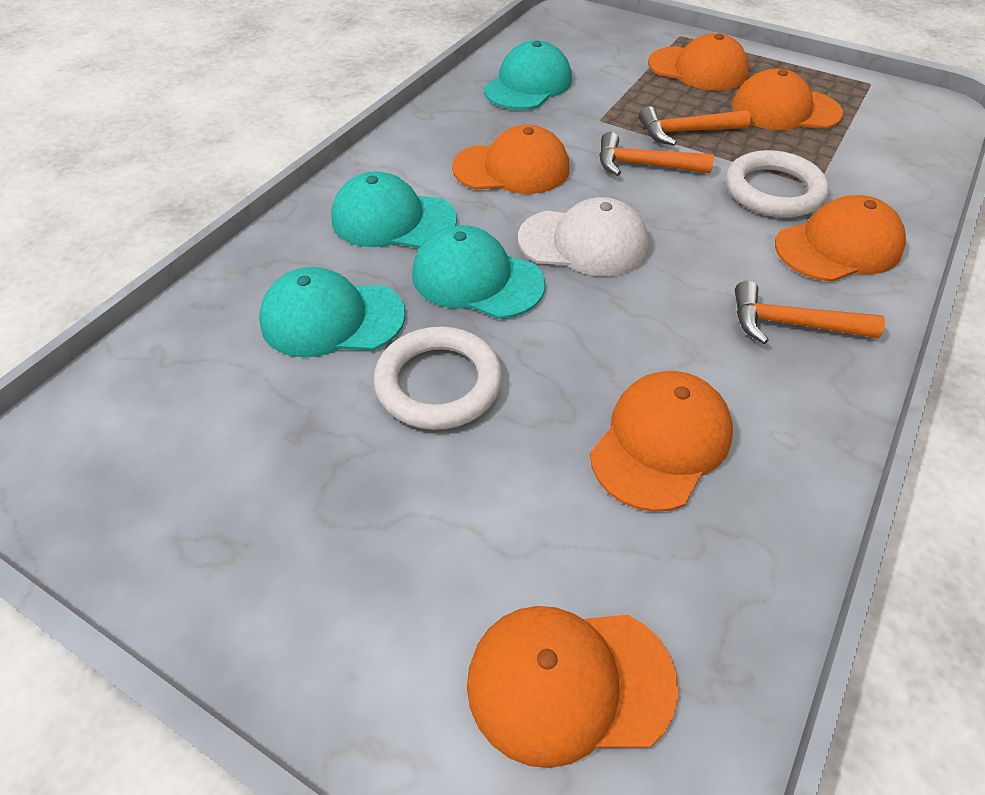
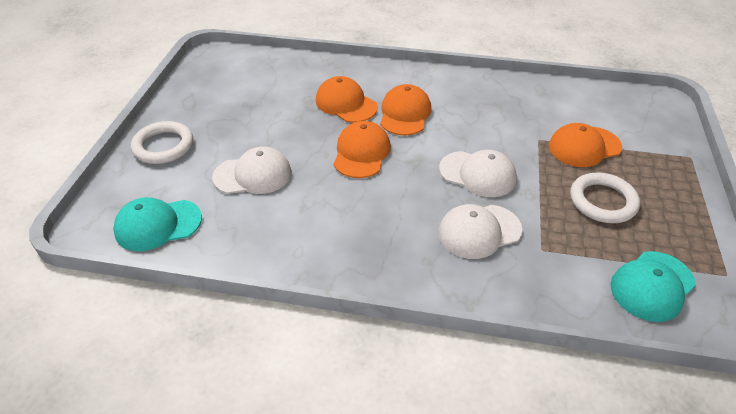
orange cap: 6 -> 4
orange hammer: 3 -> 0
turquoise cap: 4 -> 2
white cap: 1 -> 3

